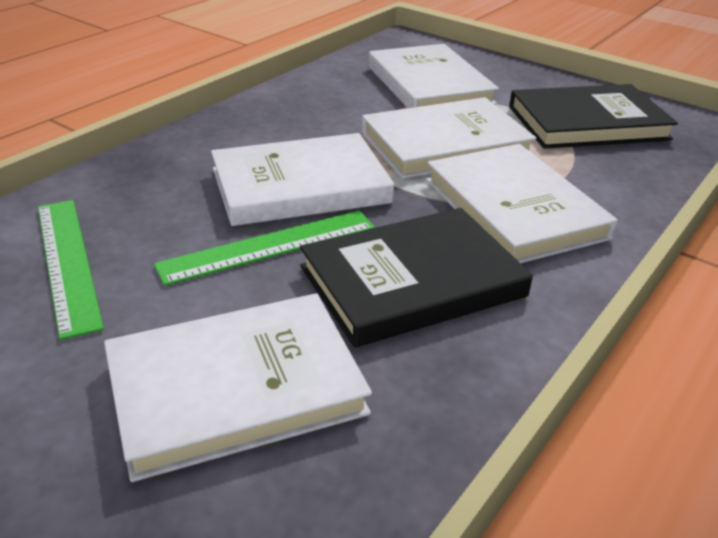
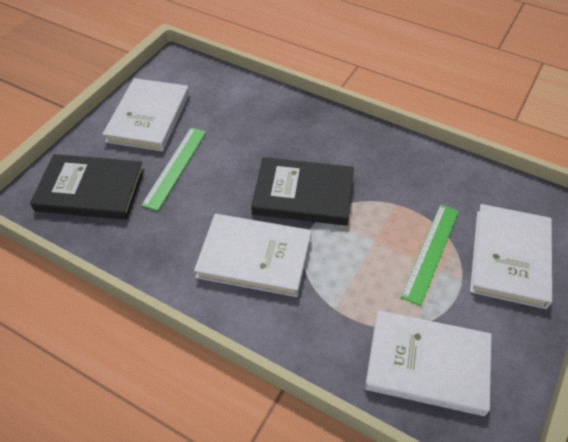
white book: 5 -> 4

